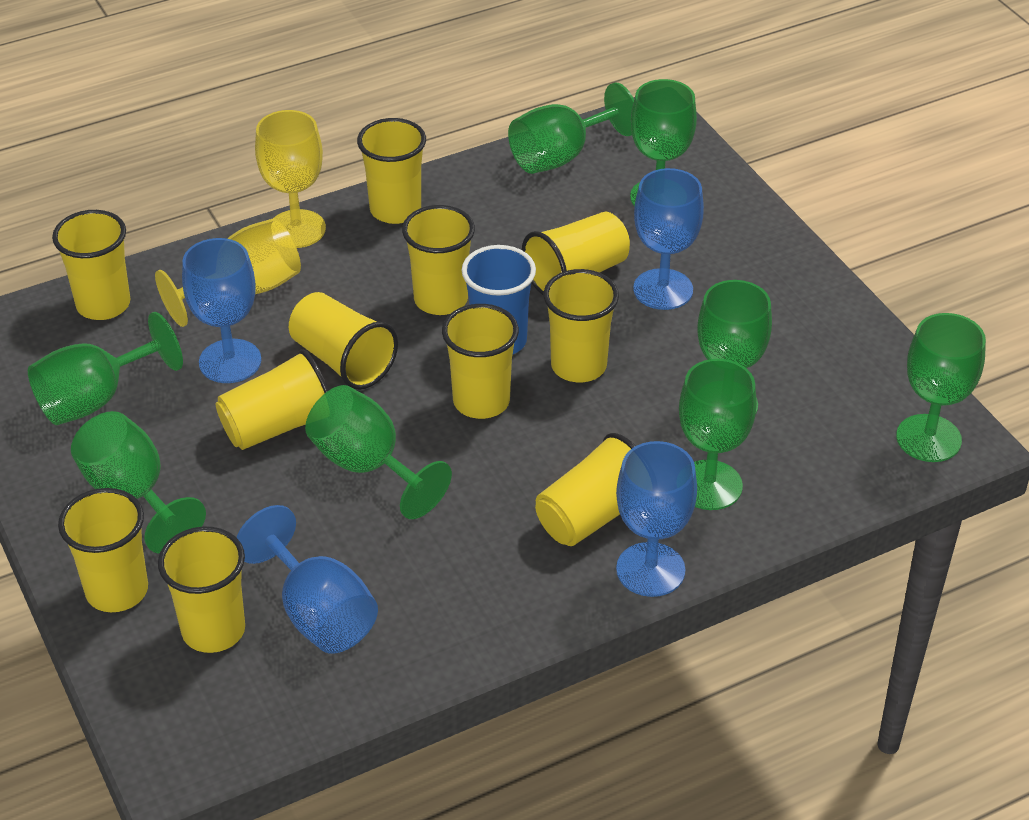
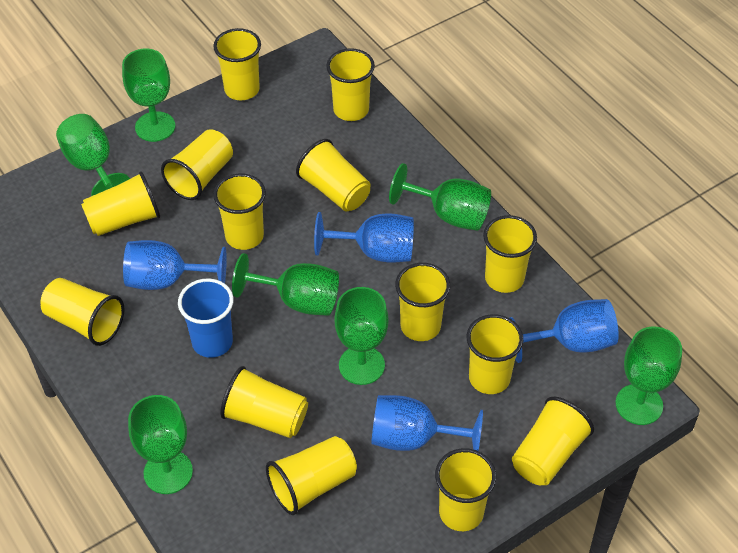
green goblet: 8 -> 7
yellow cup: 11 -> 14
yellow goblet: 2 -> 0

